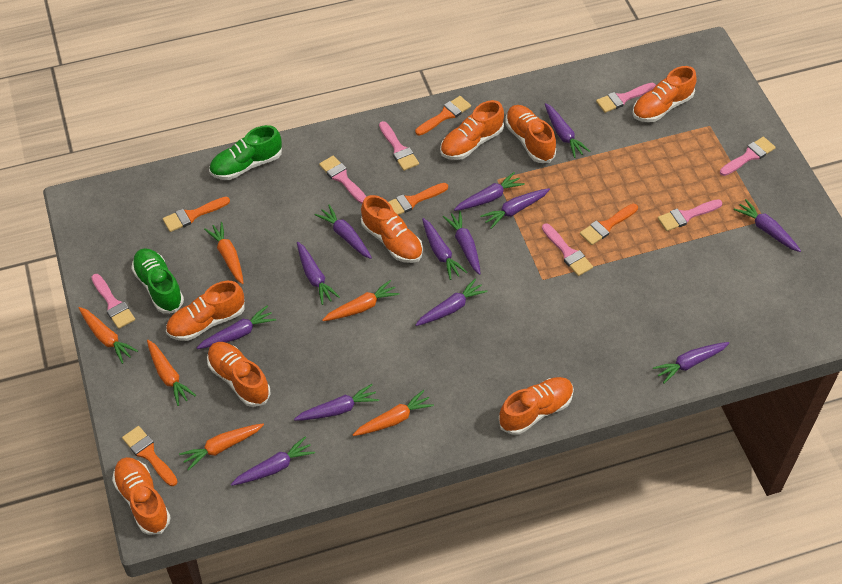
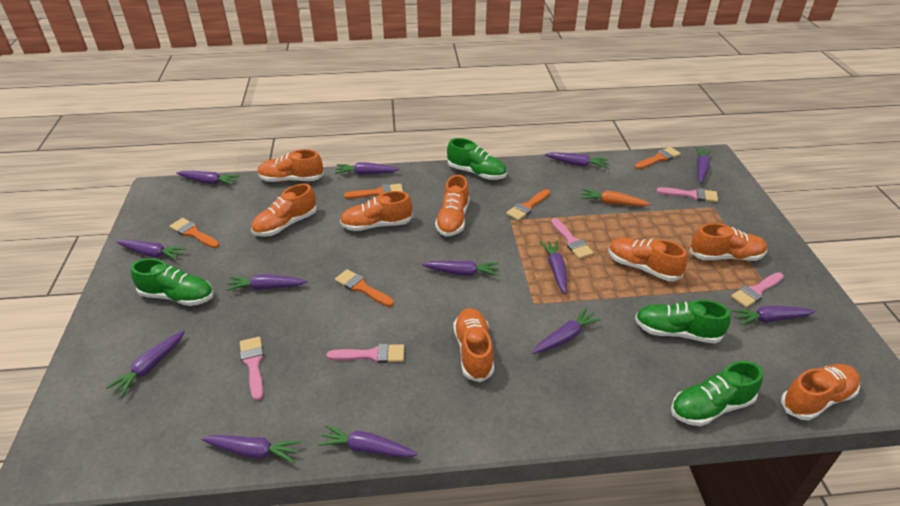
green shoe: 2 -> 4
orange carrot: 6 -> 1
pink brush: 7 -> 5

